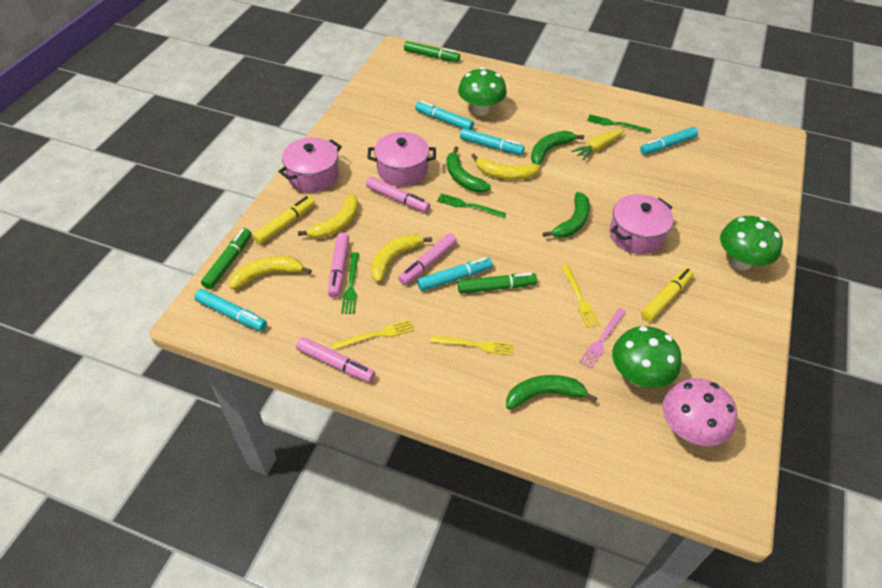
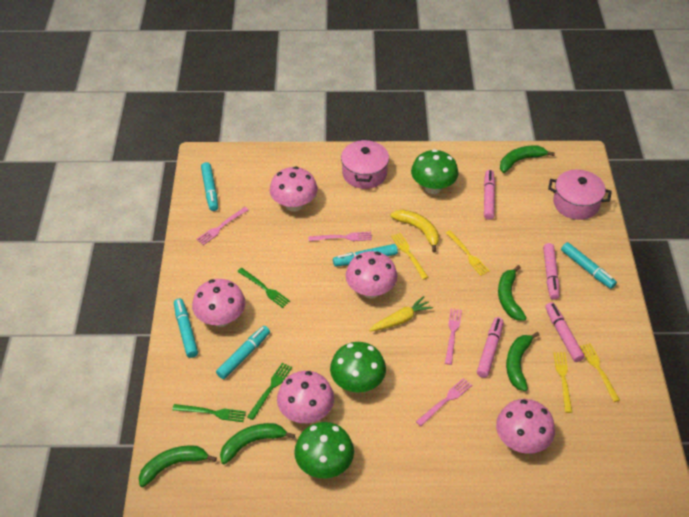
green banana: 4 -> 5
green marker: 3 -> 0
pink fork: 1 -> 4
pink mushroom: 1 -> 5
pink pot: 3 -> 2
yellow banana: 4 -> 1
yellow fork: 3 -> 4
yellow marker: 2 -> 0

